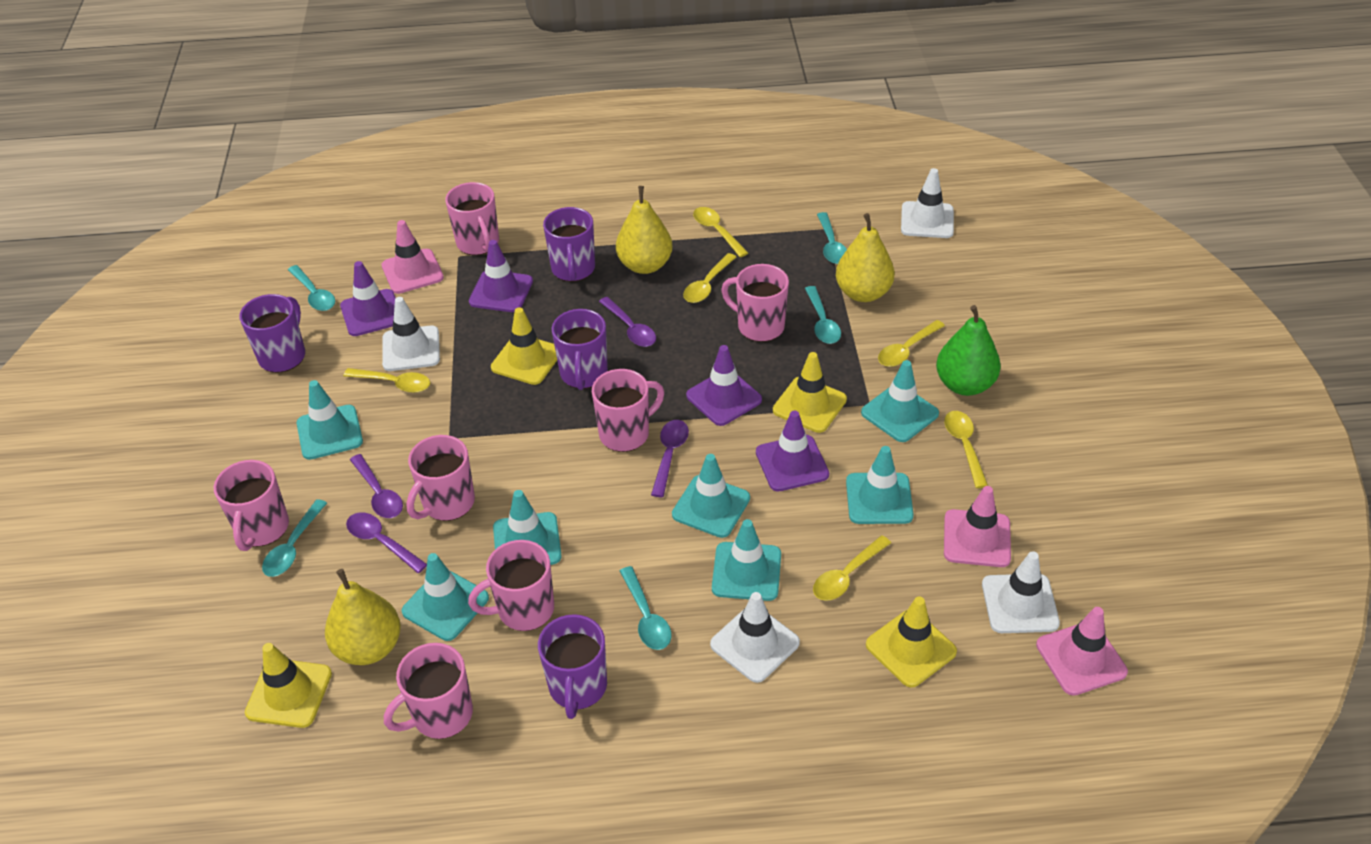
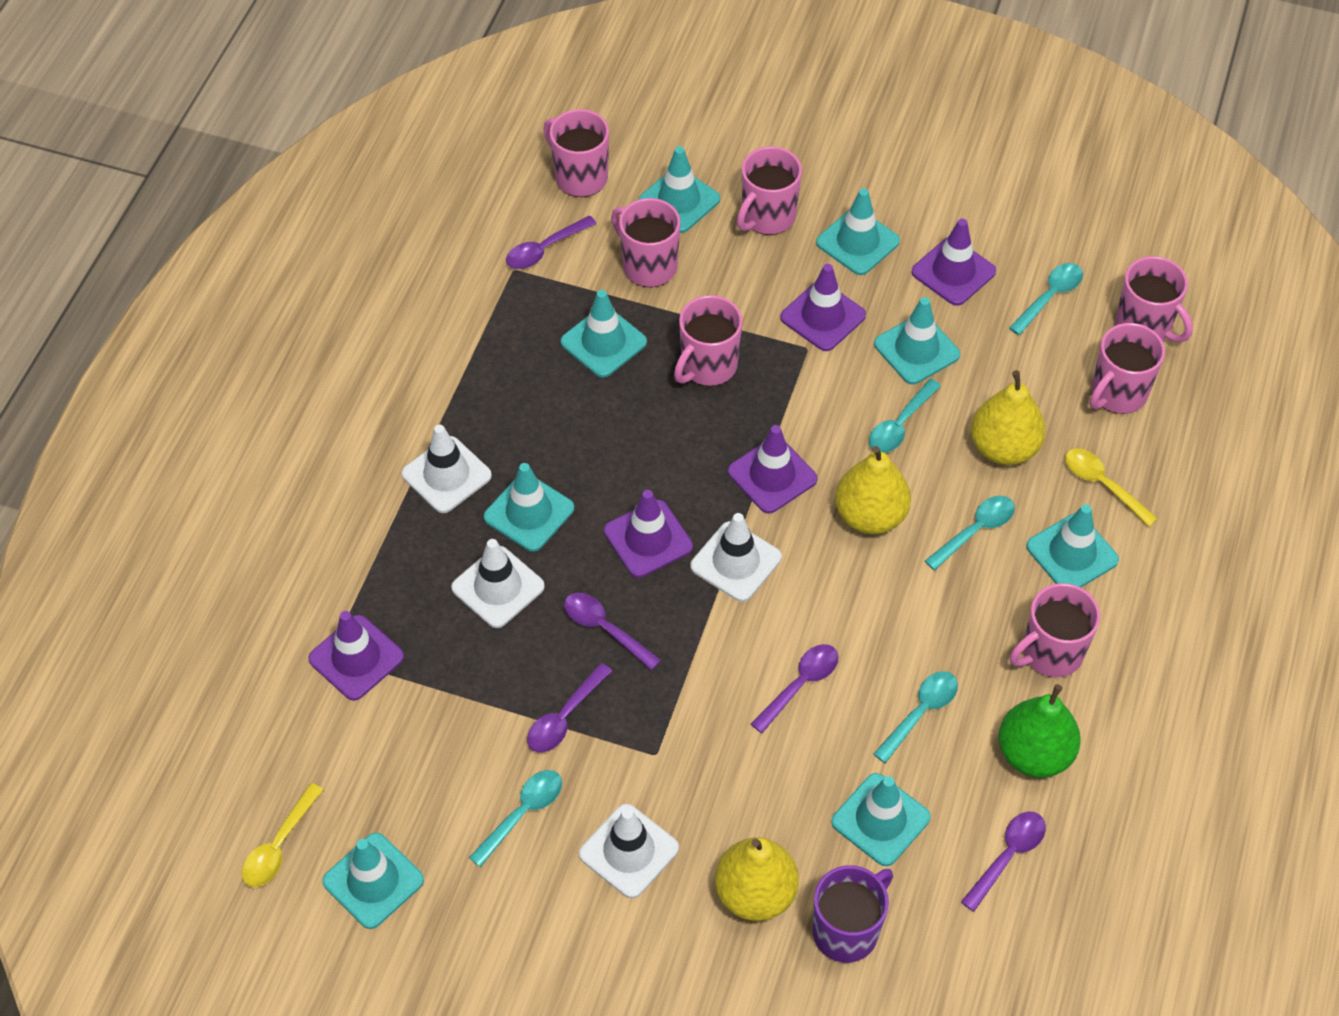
pink traffic cone: 3 -> 0
purple mug: 4 -> 1
purple spoon: 4 -> 5
purple traffic cone: 4 -> 5
turquoise traffic cone: 7 -> 8
yellow spoon: 6 -> 2
yellow traffic cone: 4 -> 0

